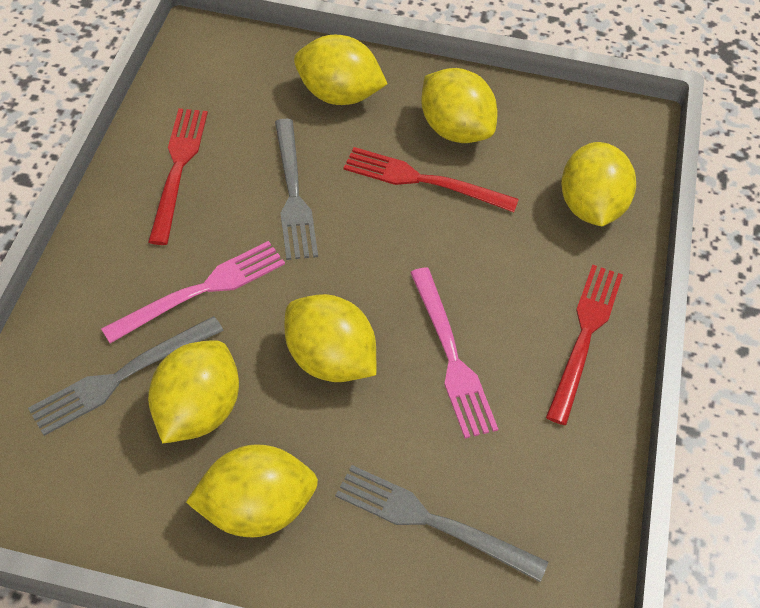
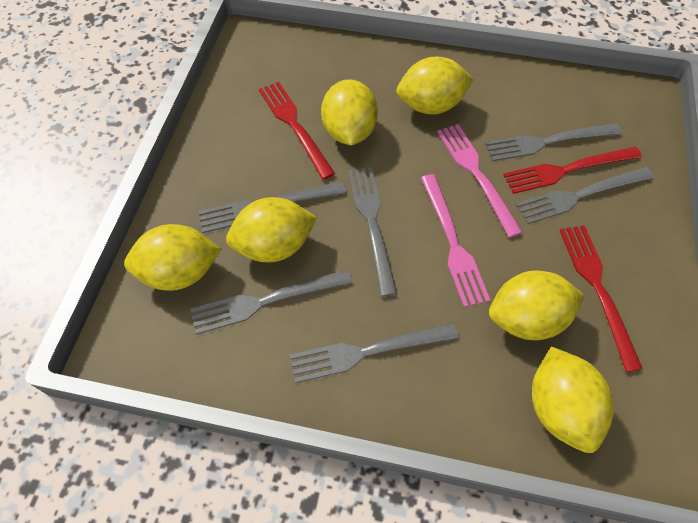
grey fork: 3 -> 6

